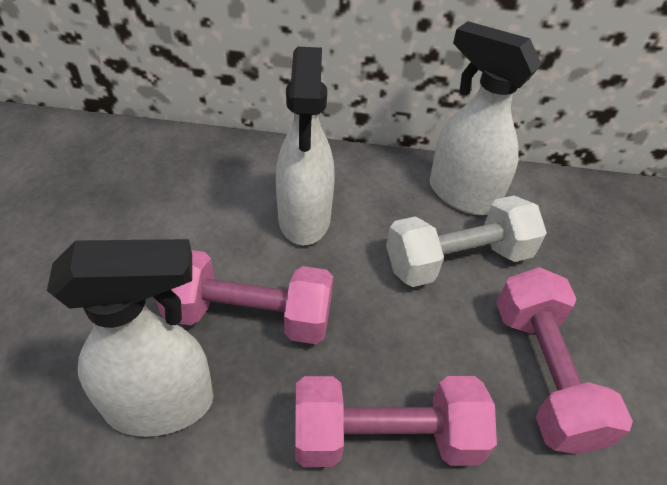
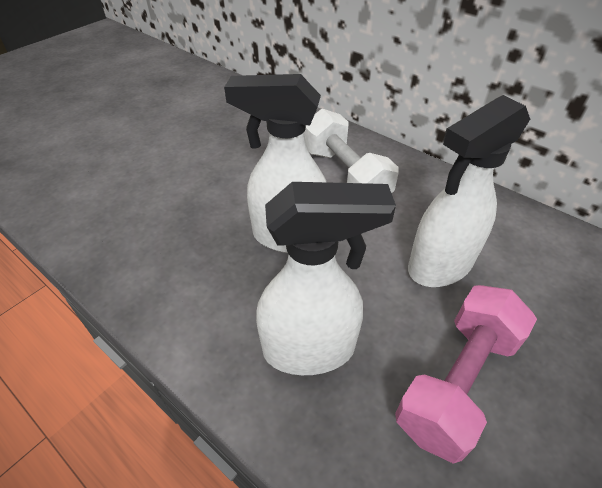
pink dumbbell: 3 -> 1

